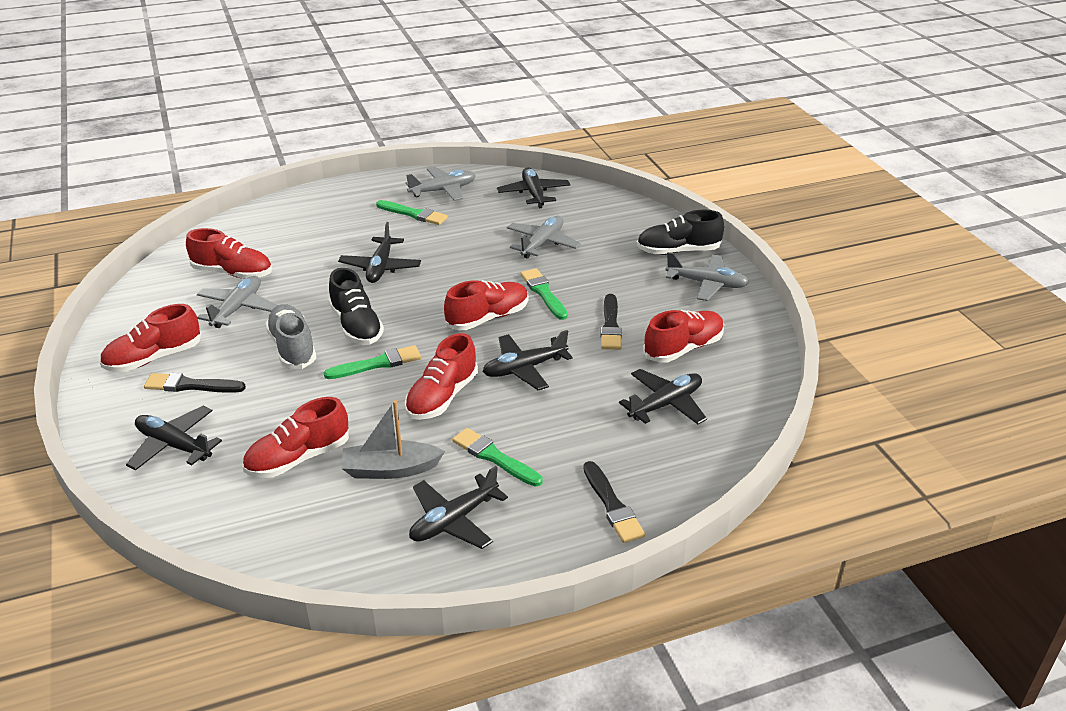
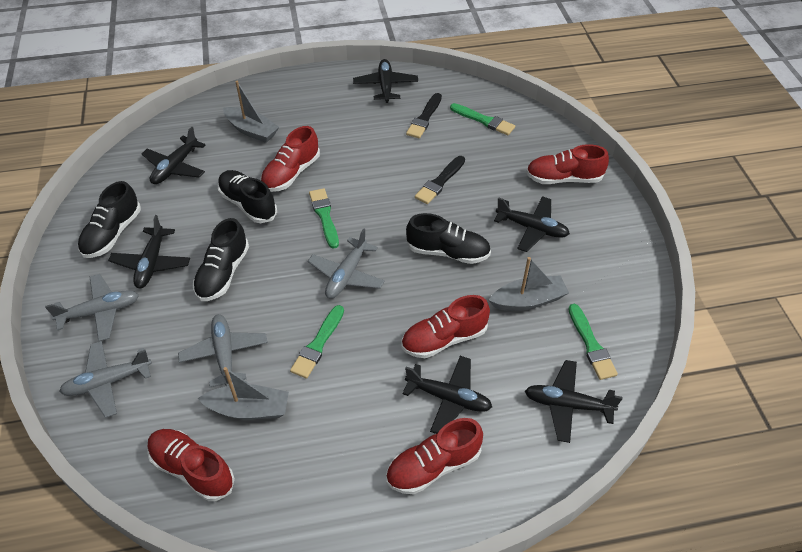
black brush: 3 -> 2
black shoe: 2 -> 4
grey boat: 1 -> 3
grey shoe: 1 -> 0
red shoe: 6 -> 5

